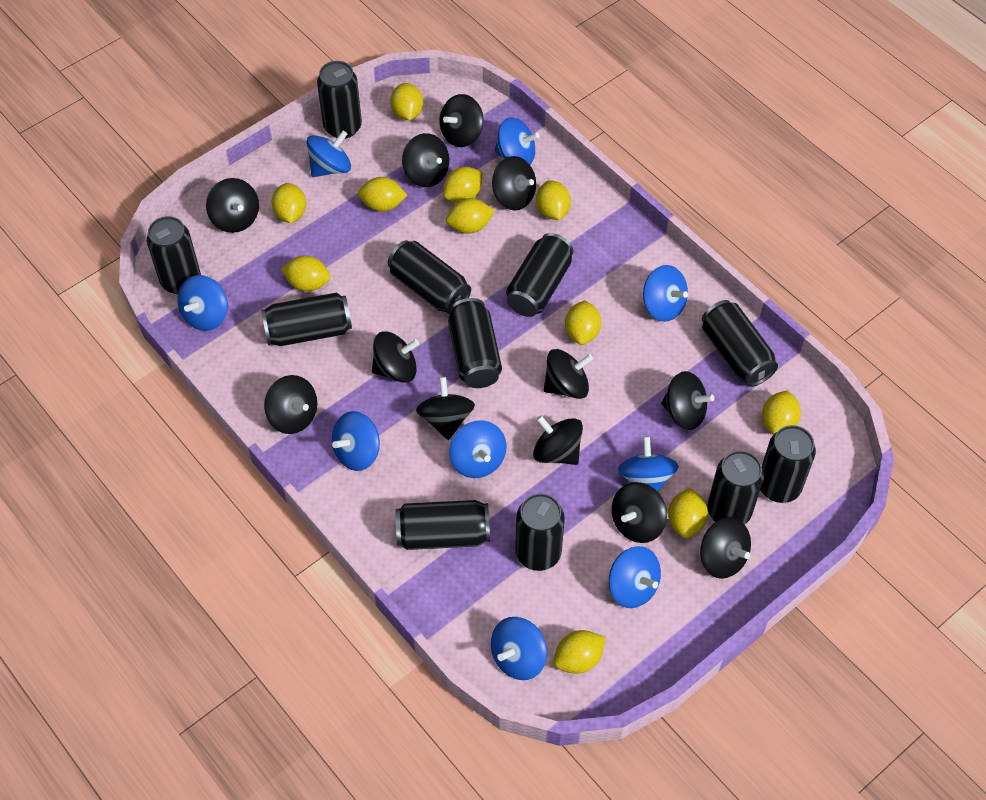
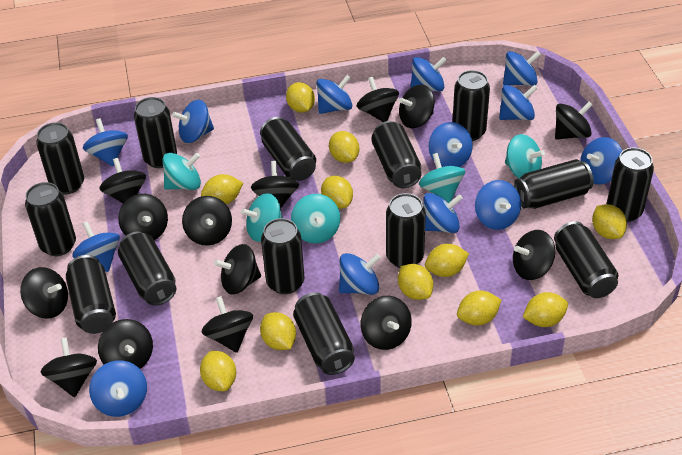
black can: 11 -> 14
black spinning top: 12 -> 14
blue spinning top: 9 -> 13
turquoise spinning top: 0 -> 5

